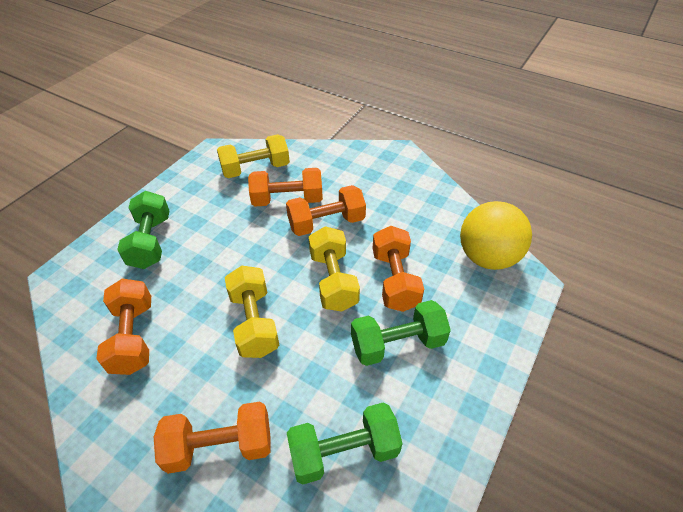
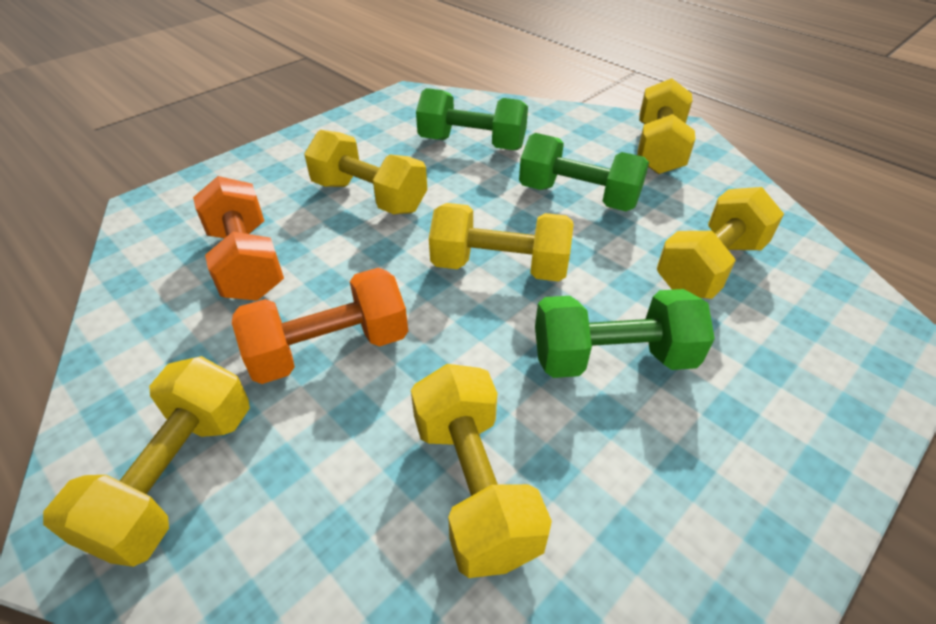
orange dumbbell: 5 -> 2
yellow ball: 1 -> 0
yellow dumbbell: 3 -> 6

